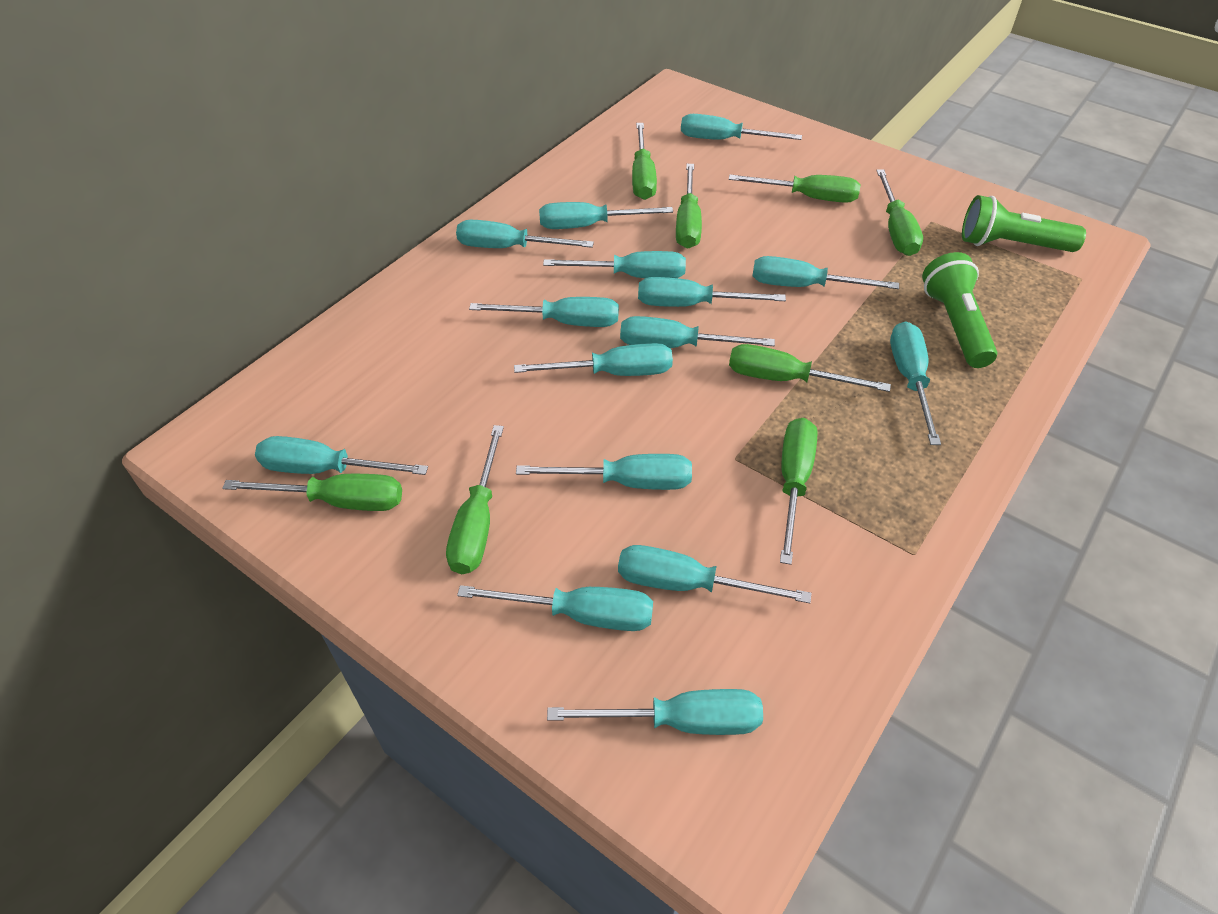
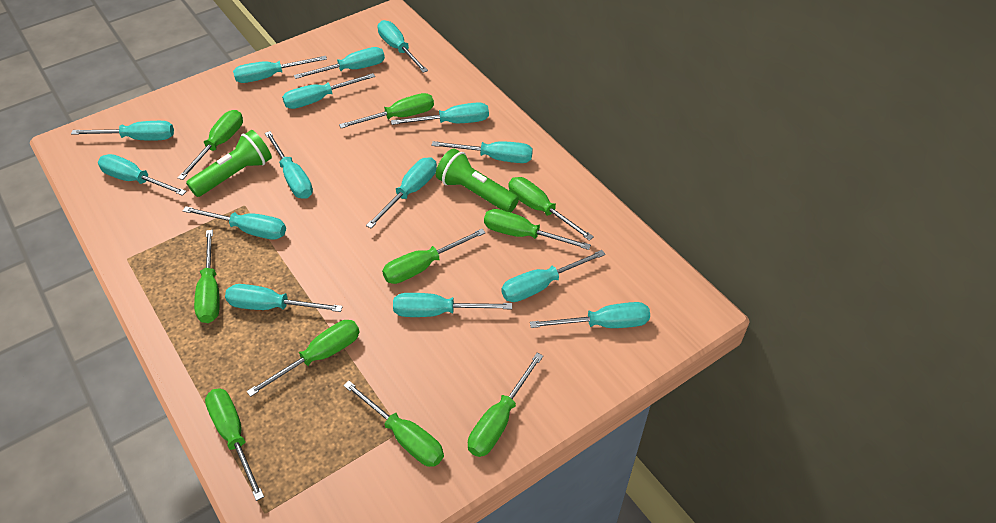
green screwdriver: 8 -> 10

